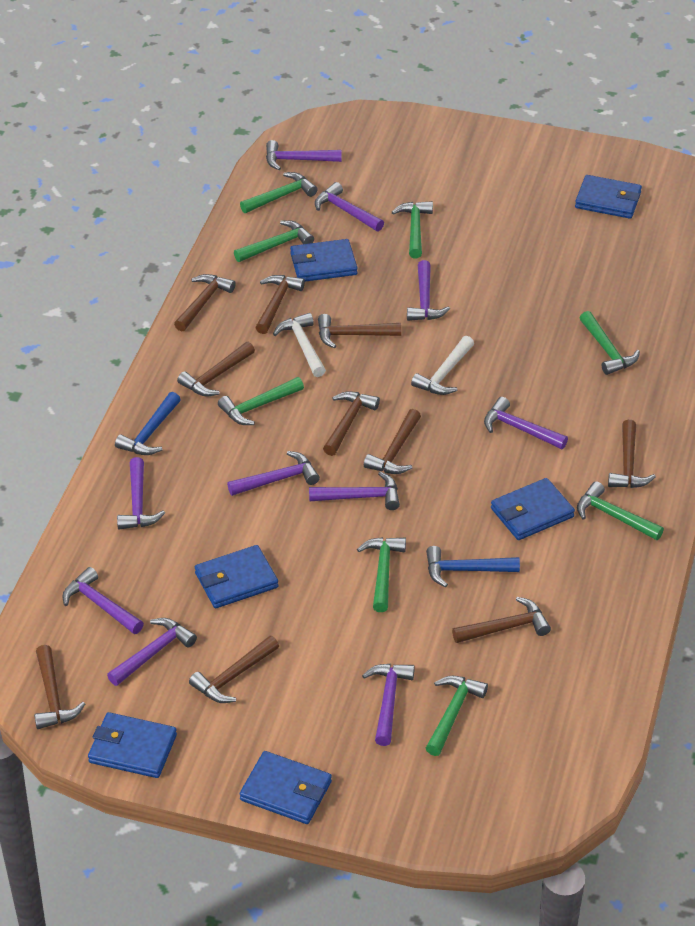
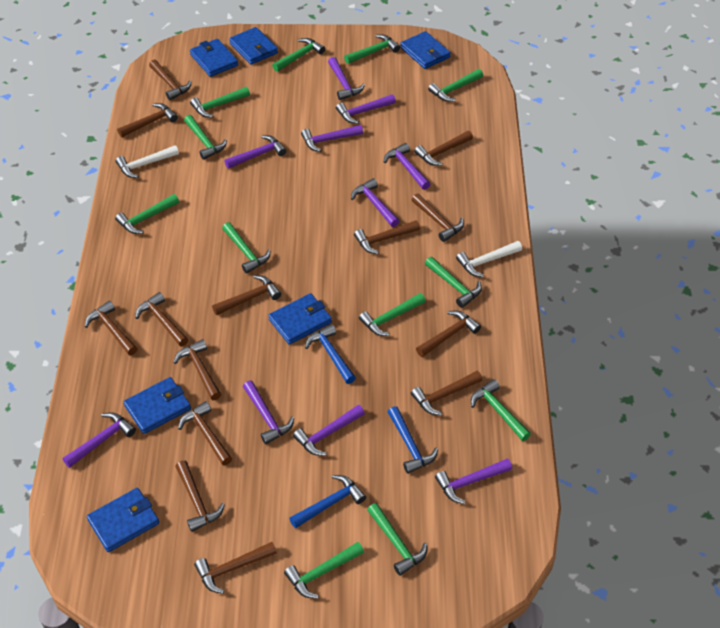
blue hammer: 2 -> 3
brown hammer: 10 -> 14
green hammer: 8 -> 12

